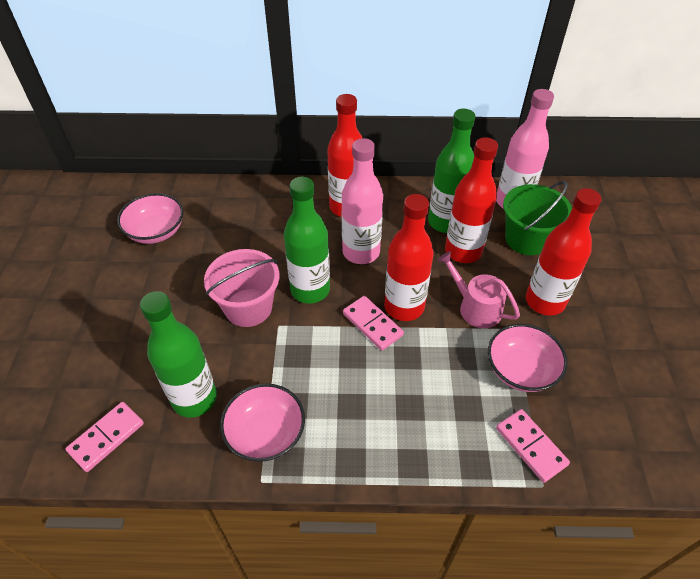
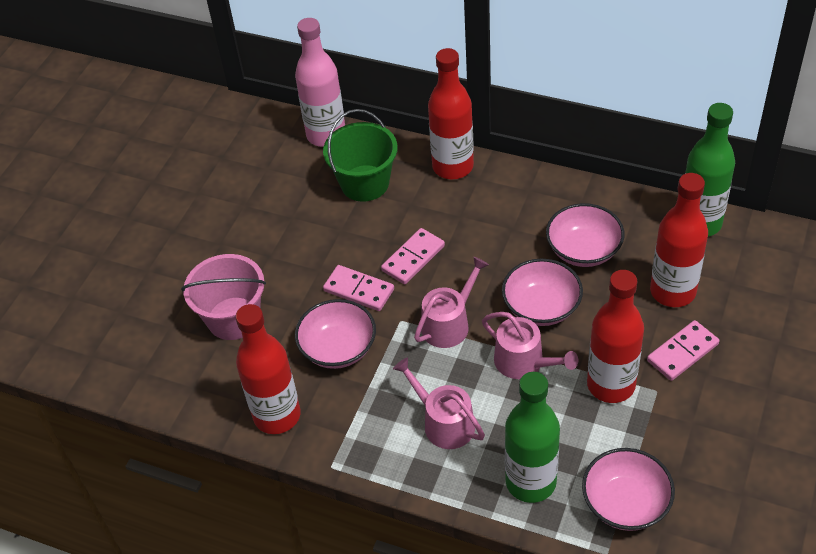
green bottle: 3 -> 2
pink bottle: 2 -> 1
pink bowl: 3 -> 4
pink watering can: 1 -> 3

